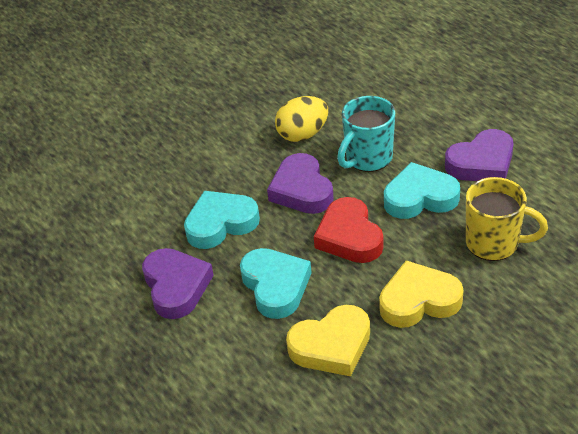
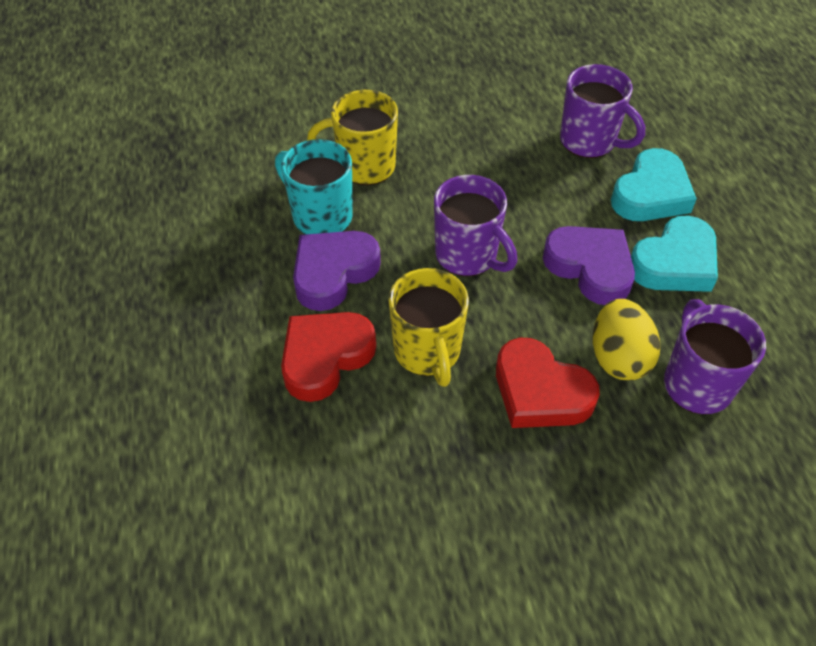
purple heart: 3 -> 2
purple mug: 0 -> 3
red heart: 1 -> 2
turquoise heart: 3 -> 2
yellow heart: 2 -> 0
yellow mug: 1 -> 2

